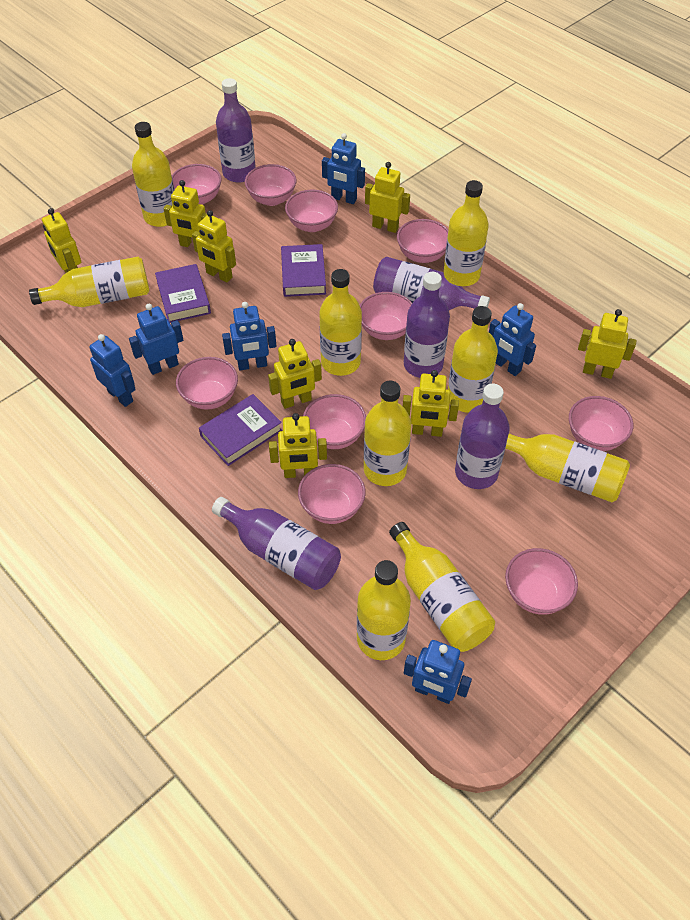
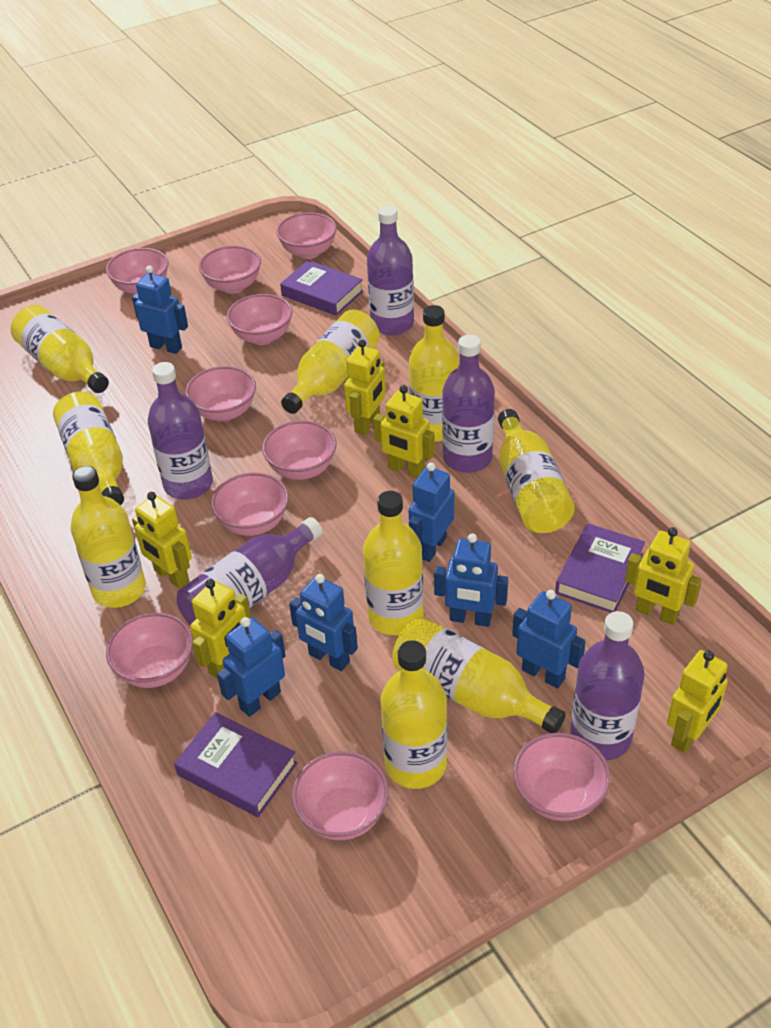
yellow robot: 8 -> 6

